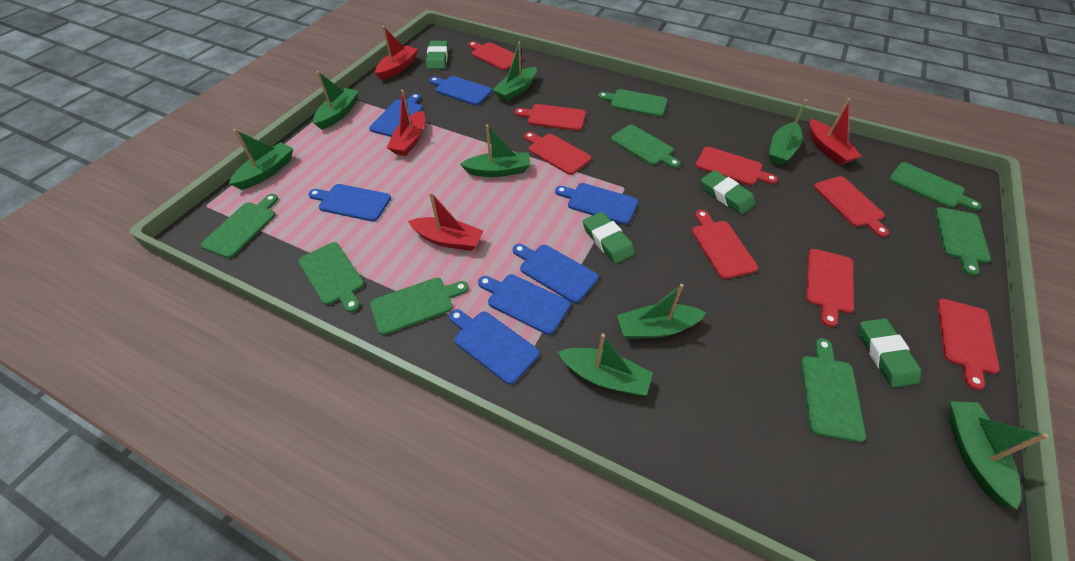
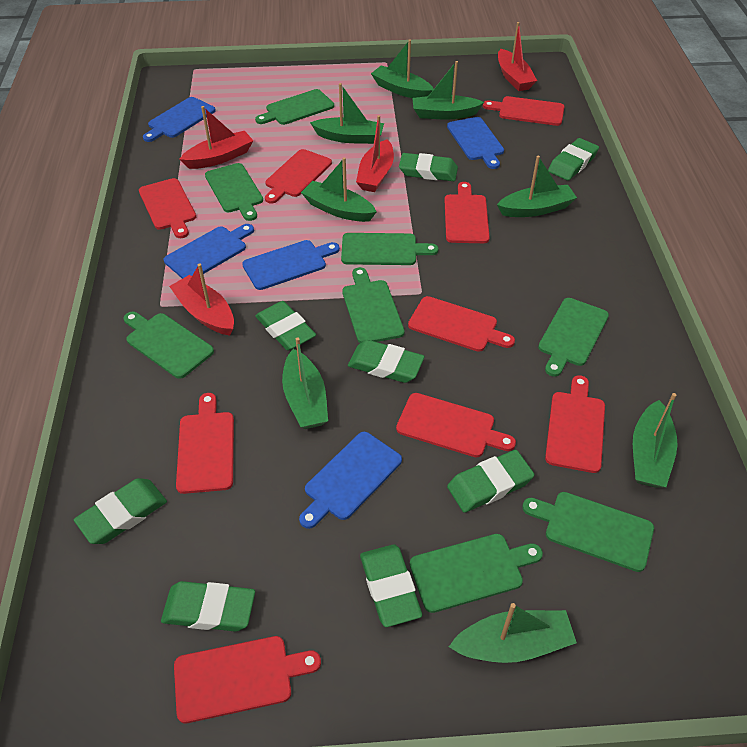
blue cutting board: 7 -> 5
green eraser: 4 -> 8
red cutting board: 8 -> 9

